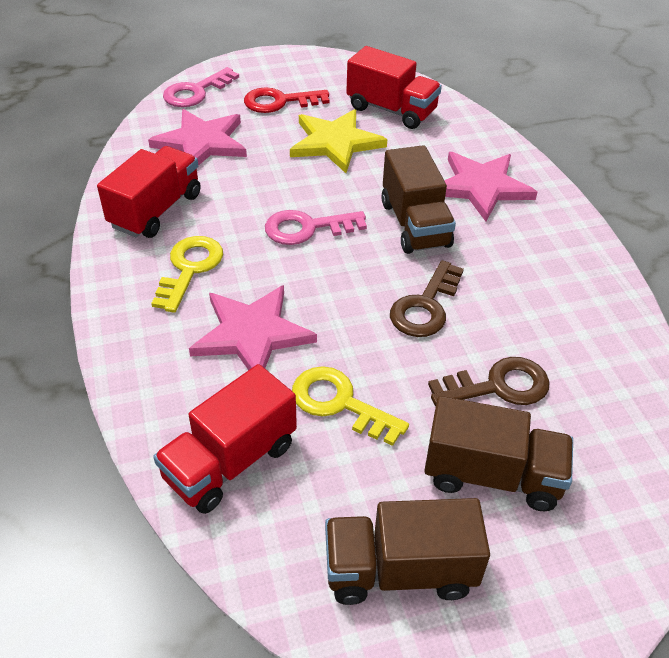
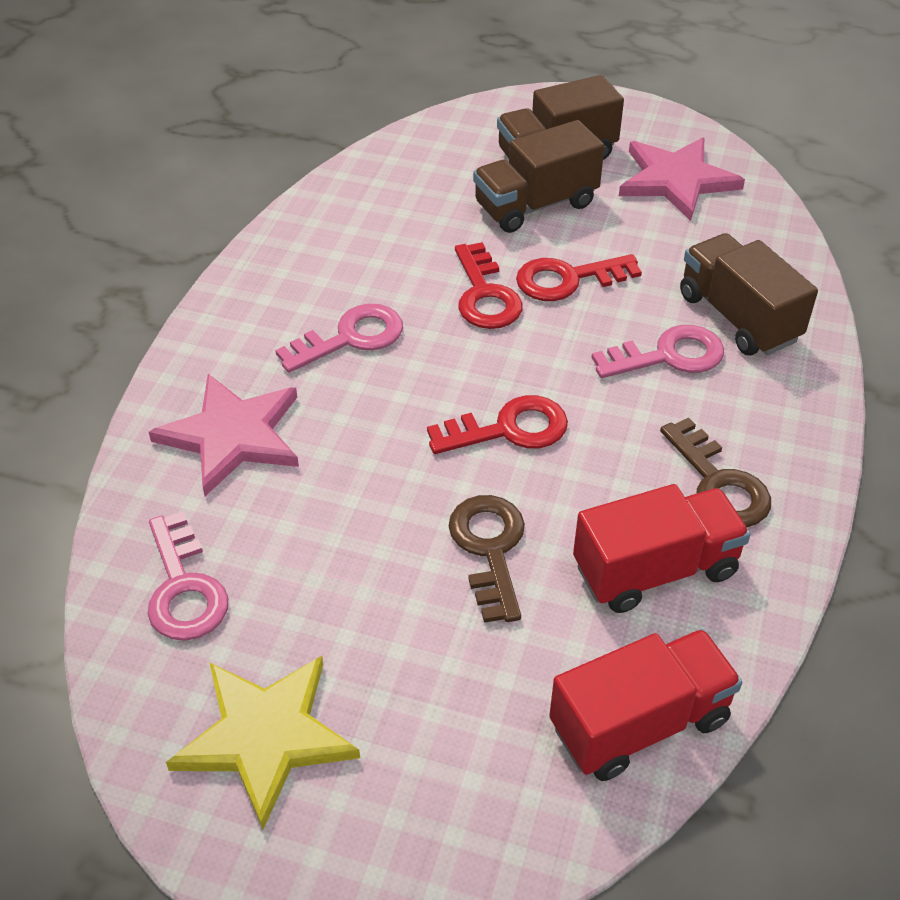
pink key: 2 -> 3
pink star: 3 -> 2
red key: 1 -> 3
red truck: 3 -> 2
yellow key: 2 -> 0

